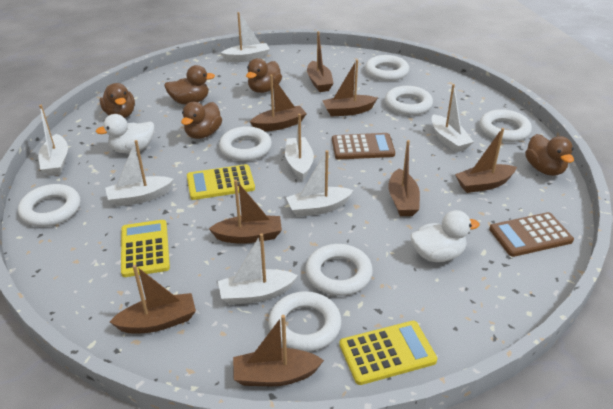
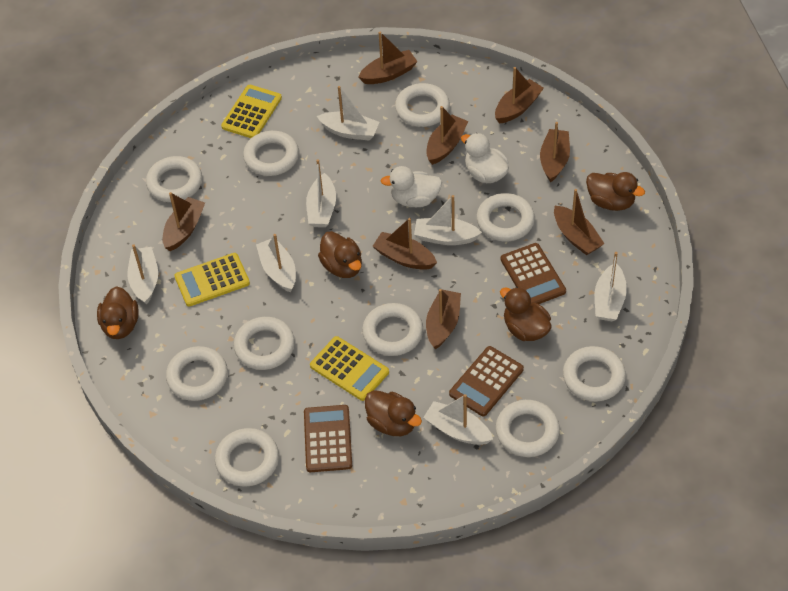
brown calculator: 2 -> 3
white ring: 7 -> 10

